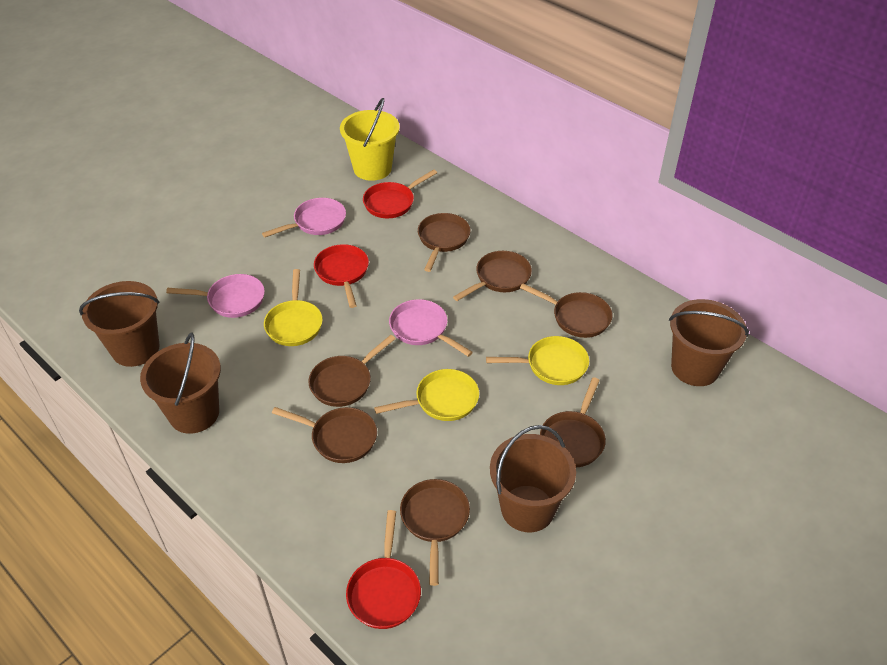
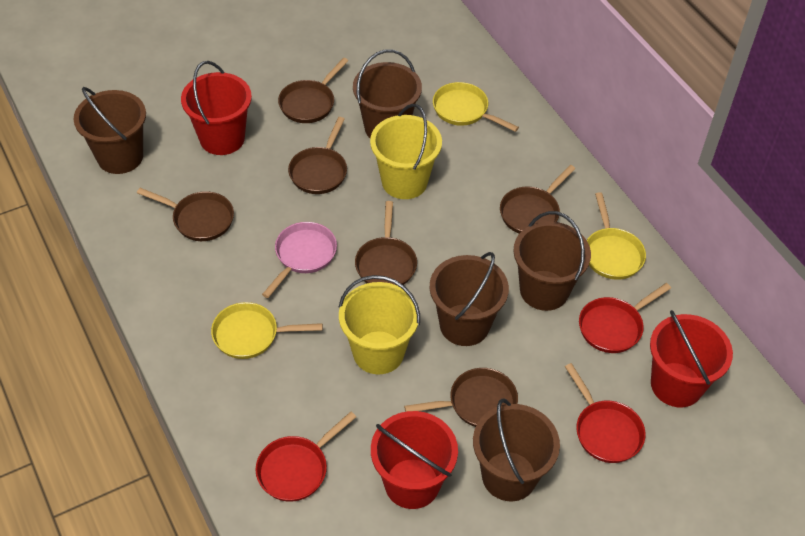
brown bucket: 4 -> 5
brown pan: 7 -> 6
pink pan: 3 -> 1
red bucket: 0 -> 3
yellow bucket: 1 -> 2

